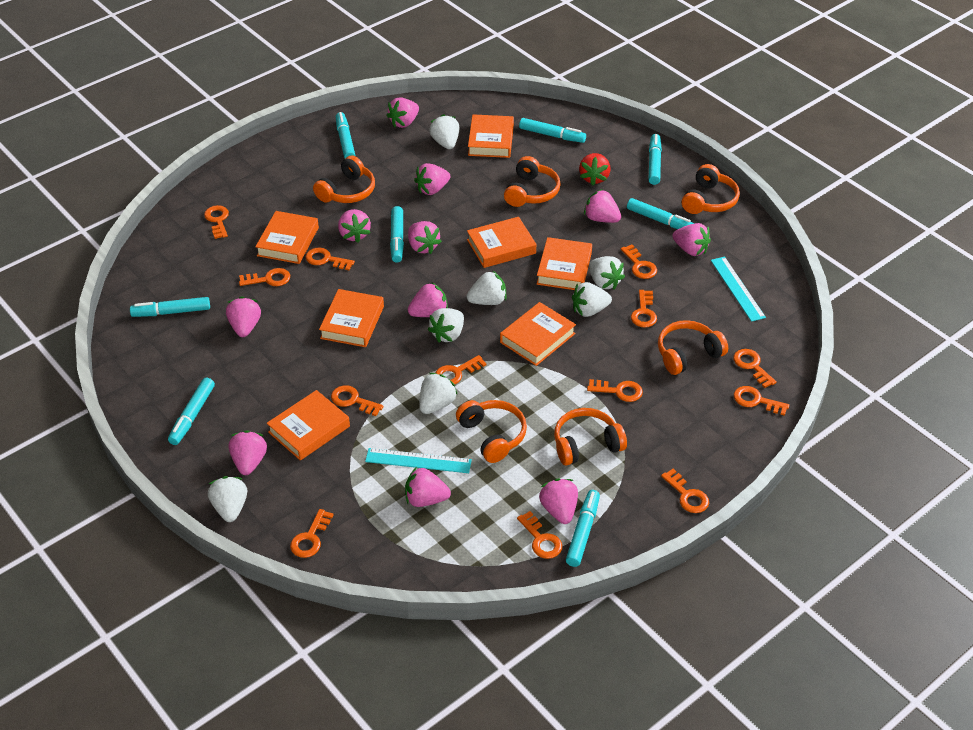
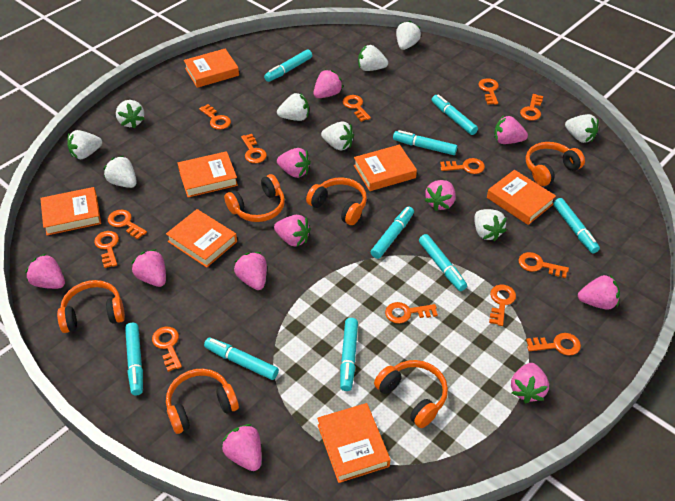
red strawberry: 1 -> 0
turquoise marker: 8 -> 9
turquoise ruler: 2 -> 0
white strawberry: 7 -> 9

